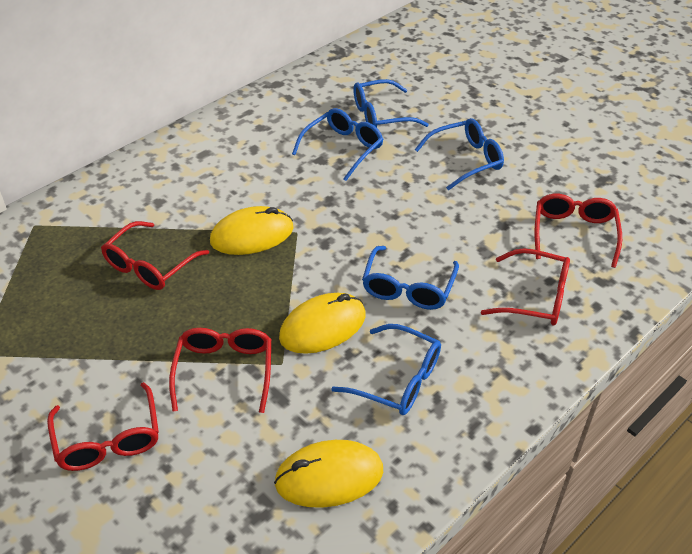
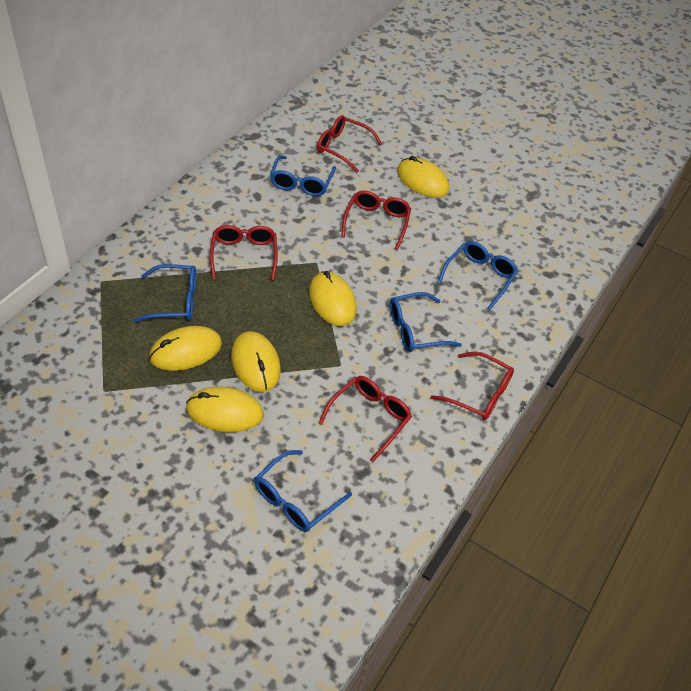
yellow mouse: 3 -> 5

